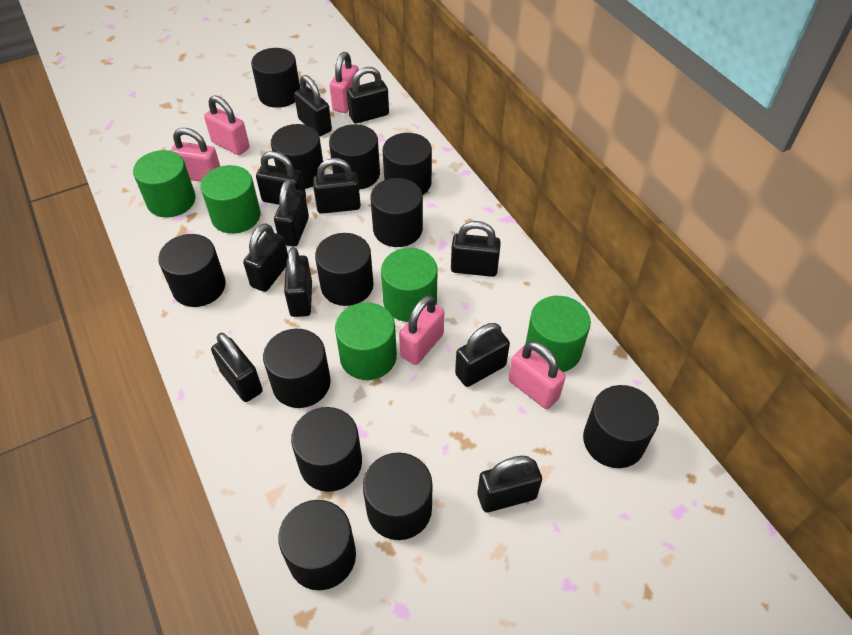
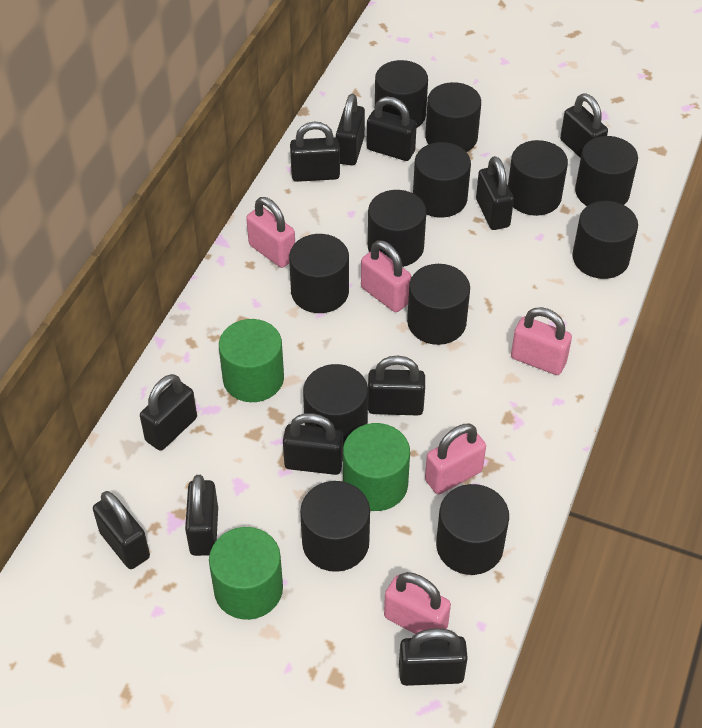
green cylinder: 5 -> 3

